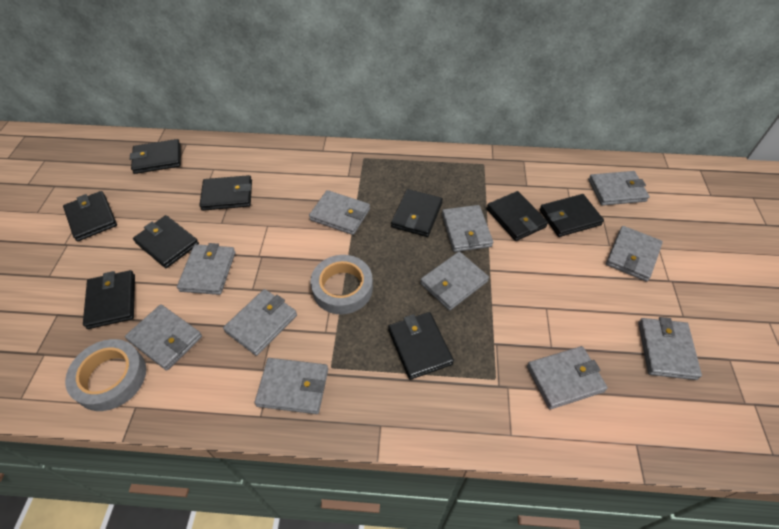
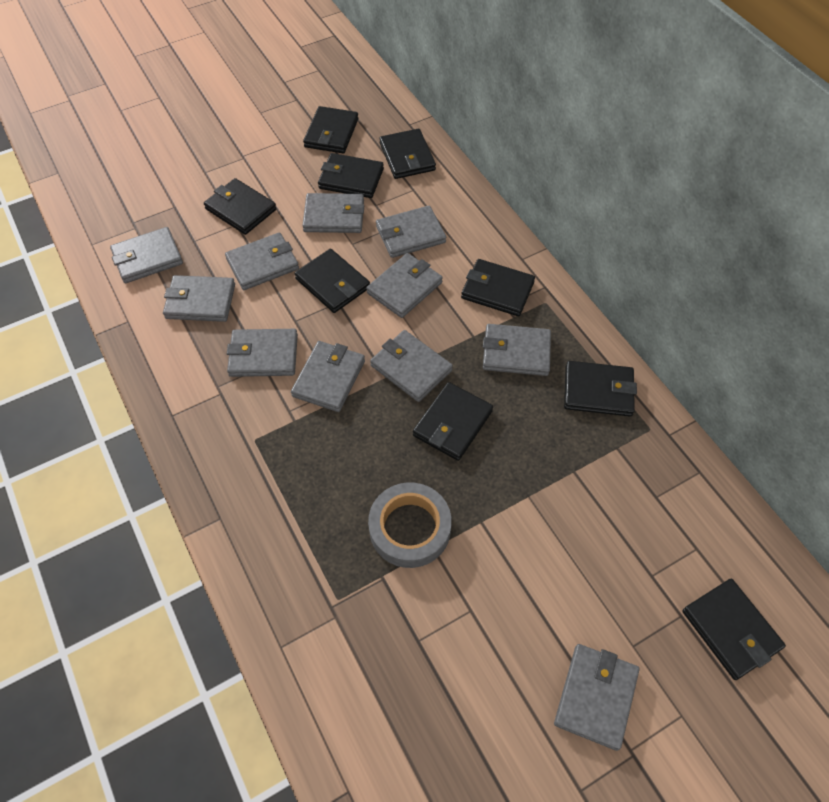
grey tape: 2 -> 1

